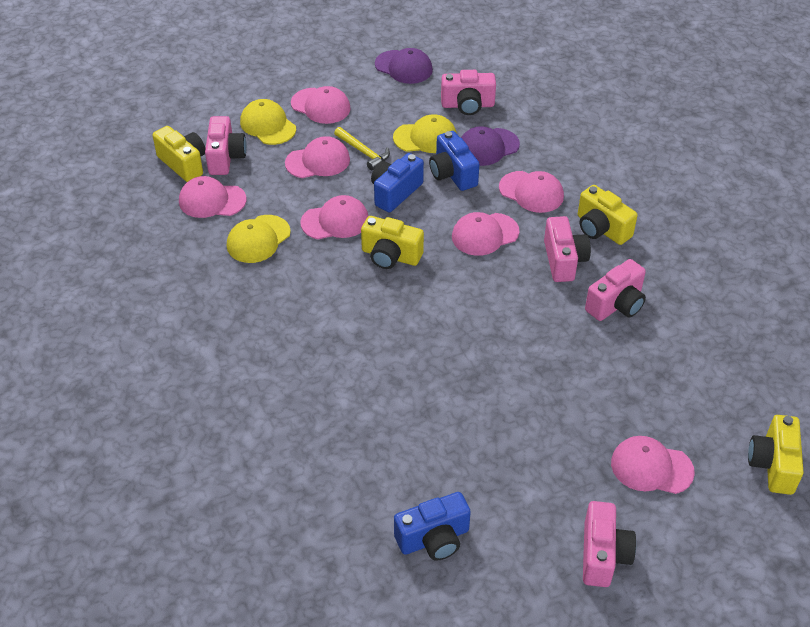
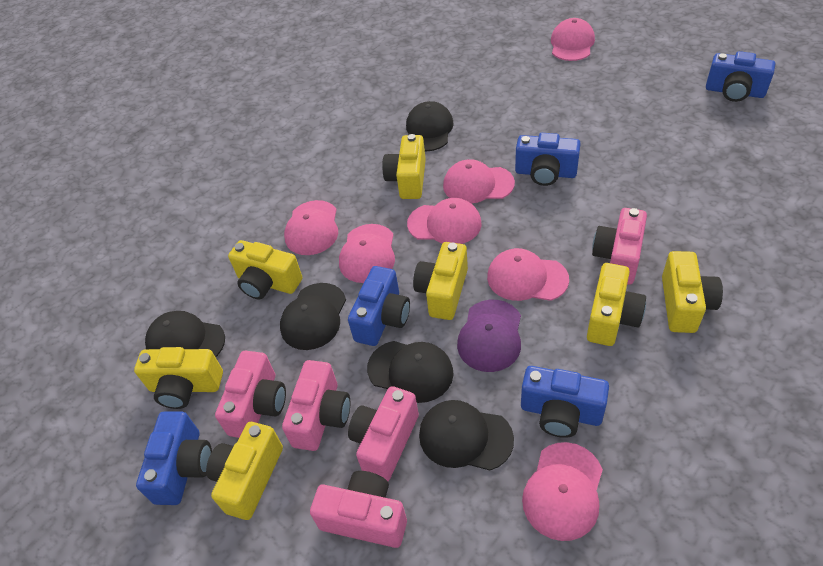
black cap: 0 -> 5
blue camera: 3 -> 5
purple cap: 2 -> 1
yellow camera: 4 -> 7
yellow cap: 3 -> 0
yellow hammer: 1 -> 0

